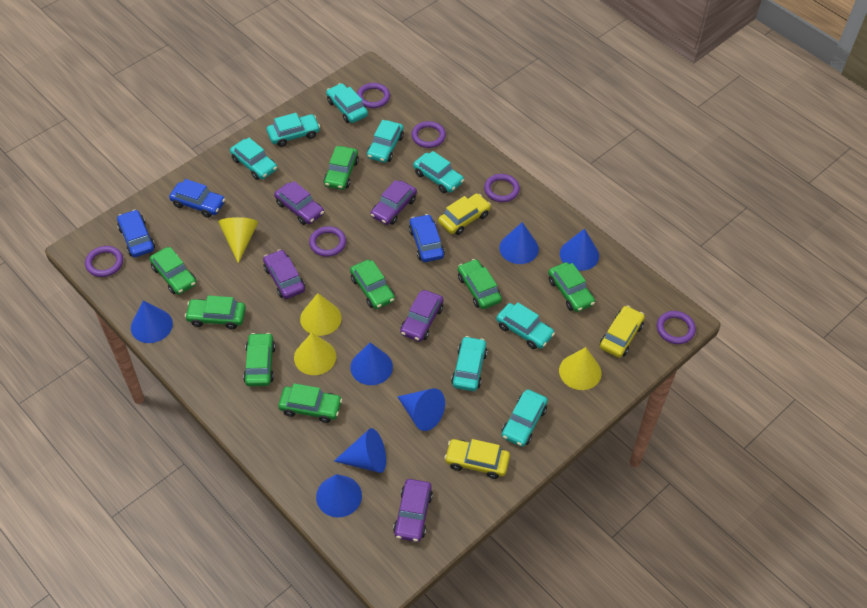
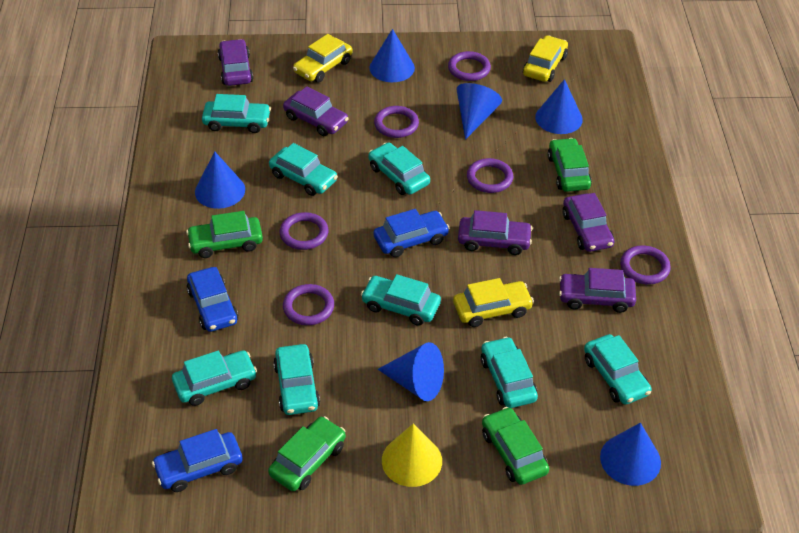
blue cone: 7 -> 6
green car: 8 -> 4
yellow cone: 4 -> 1

